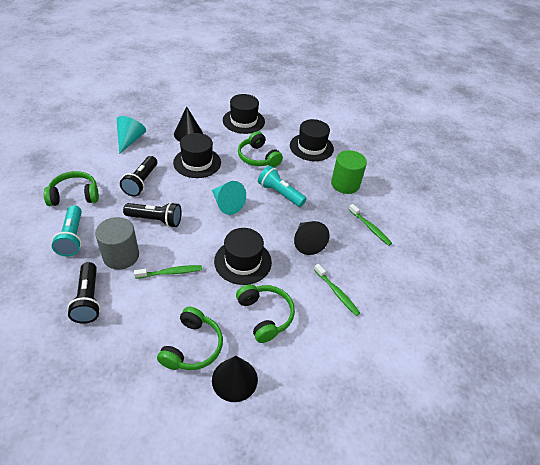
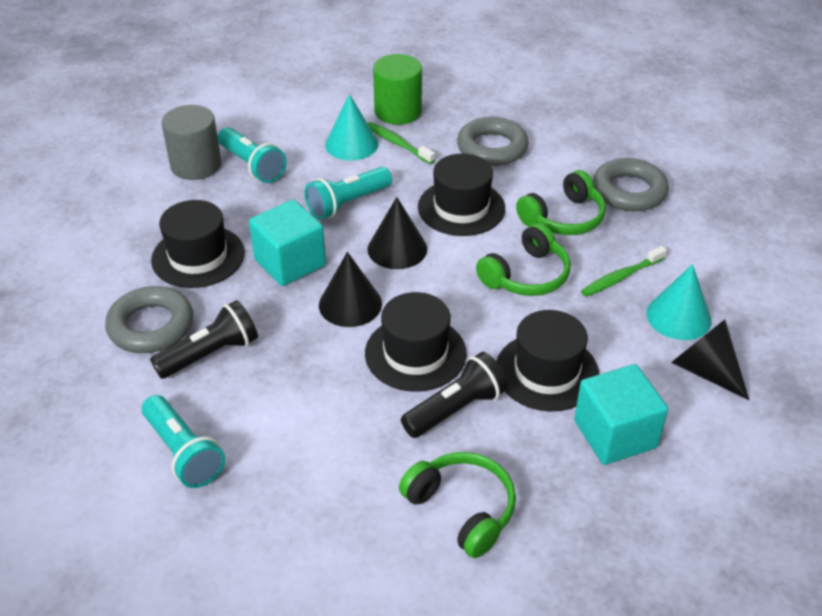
black flashlight: 3 -> 2
green headphones: 4 -> 3
green toothbrush: 3 -> 2
grey ring: 0 -> 3
turquoise cube: 0 -> 2
turquoise flashlight: 2 -> 3

